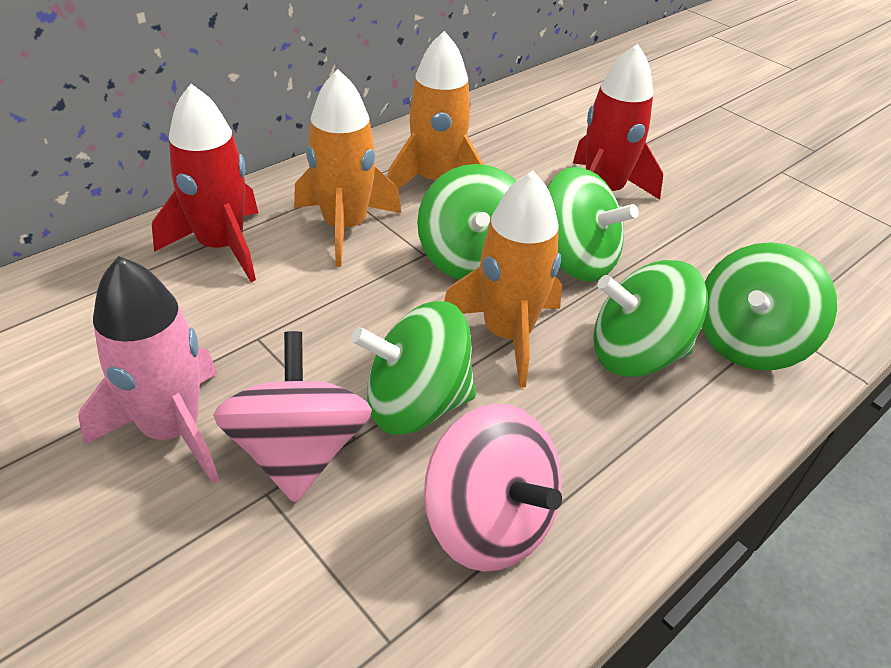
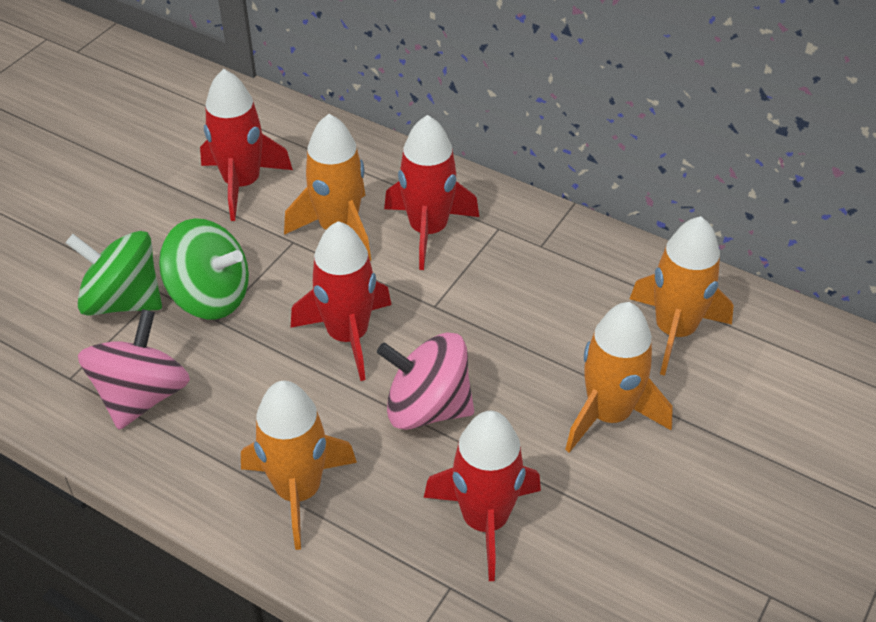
green spinning top: 5 -> 2
orange rocket: 3 -> 4
pink rocket: 1 -> 0
red rocket: 2 -> 4

